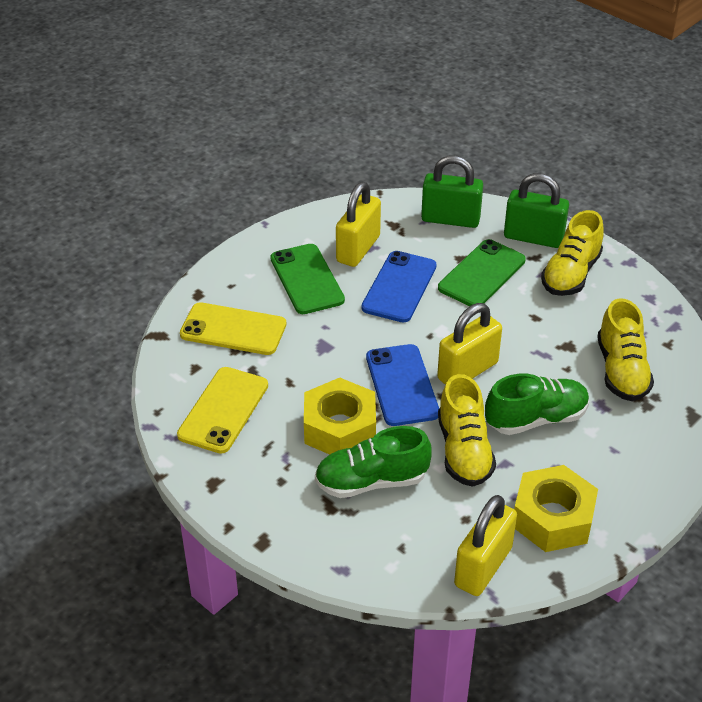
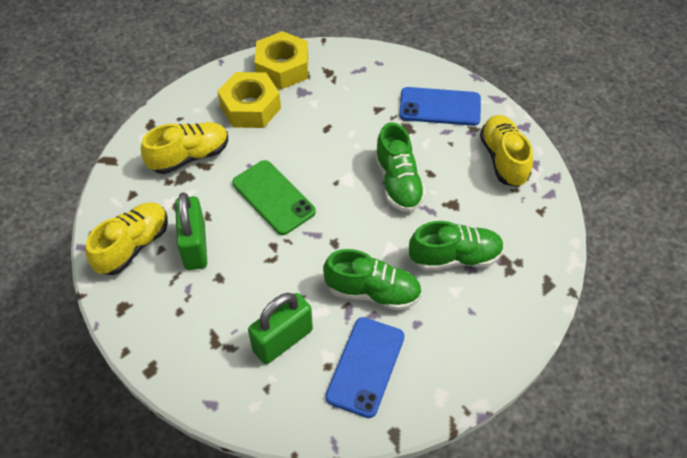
green phone: 2 -> 1
green shoe: 2 -> 3
yellow padlock: 3 -> 0
yellow phone: 2 -> 0

